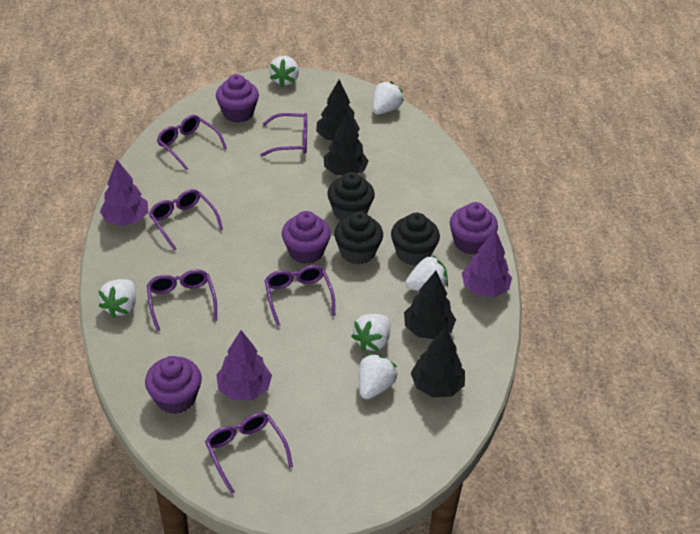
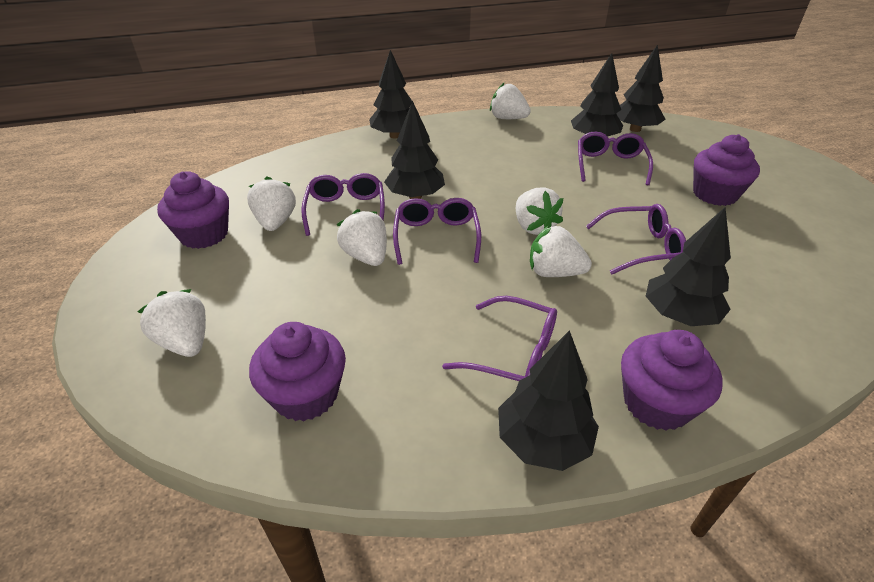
black cupcake: 3 -> 0
black tree: 4 -> 6
purple glasses: 6 -> 5
purple tree: 3 -> 0

